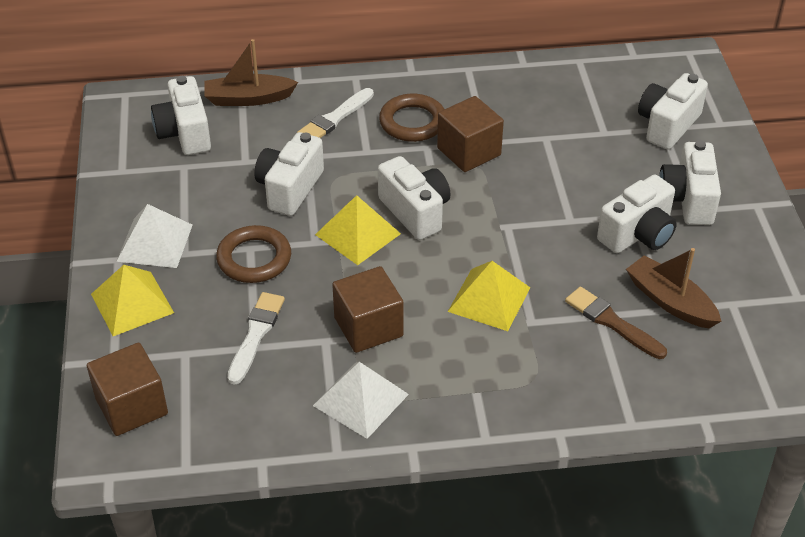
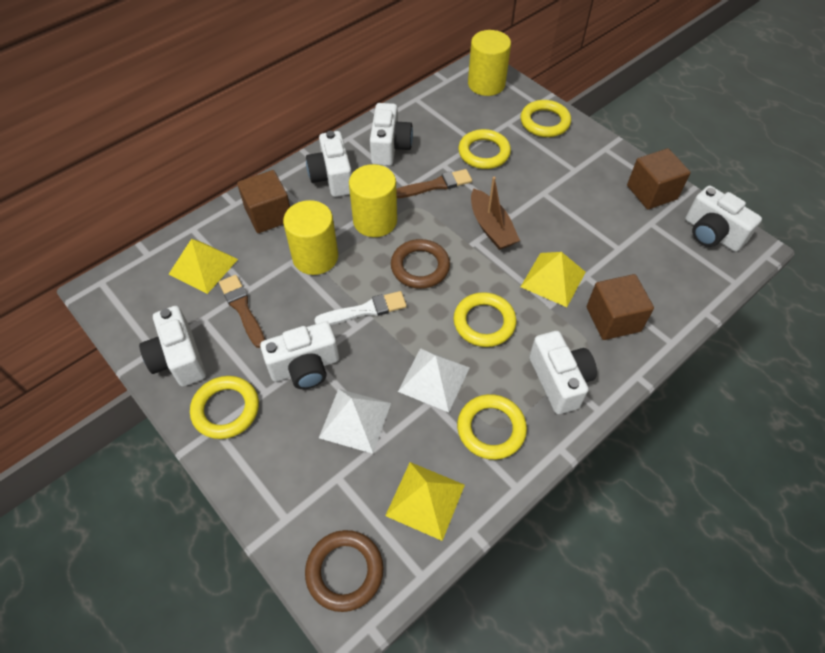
brown boat: 2 -> 1
brown brush: 1 -> 2
white brush: 2 -> 1
yellow cylinder: 0 -> 3
yellow ring: 0 -> 5

